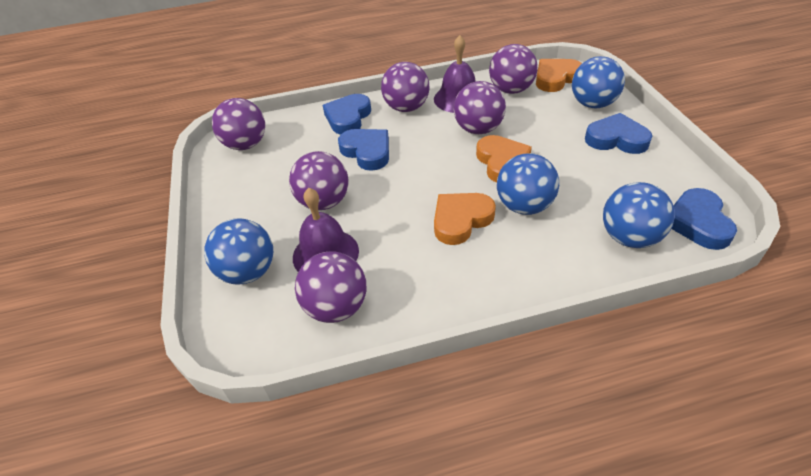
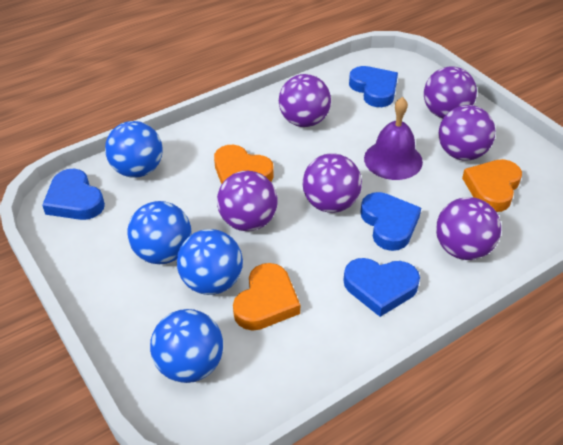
purple bell: 2 -> 1

